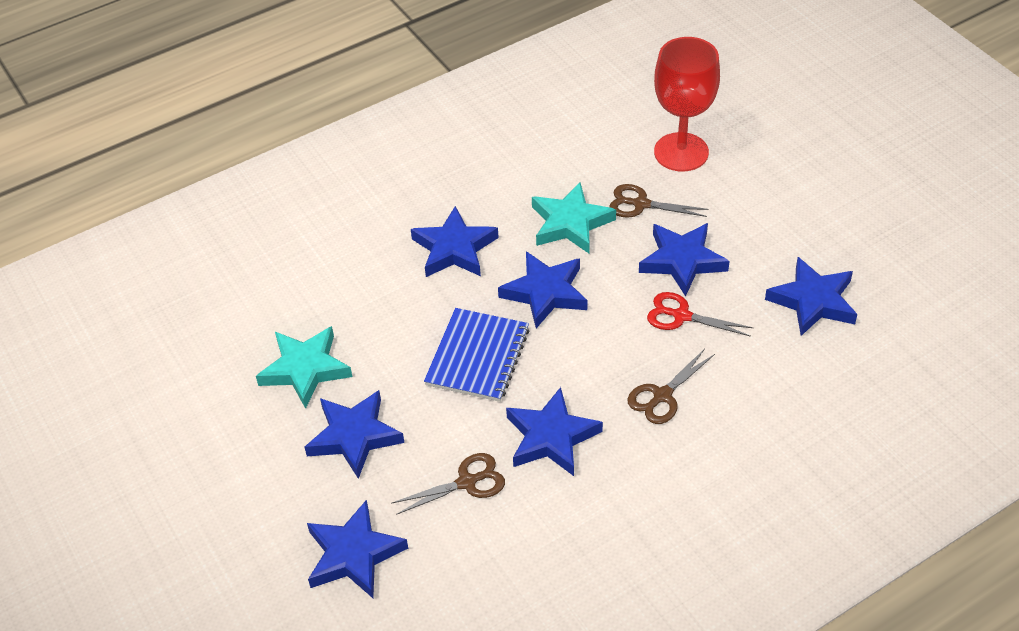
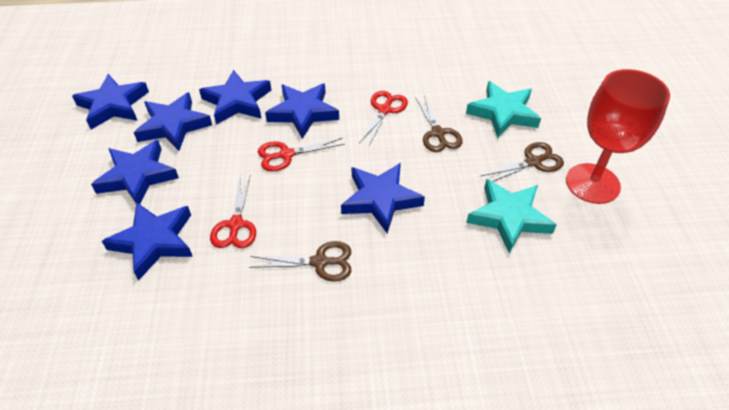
blue notebook: 1 -> 0
red scissors: 1 -> 3

